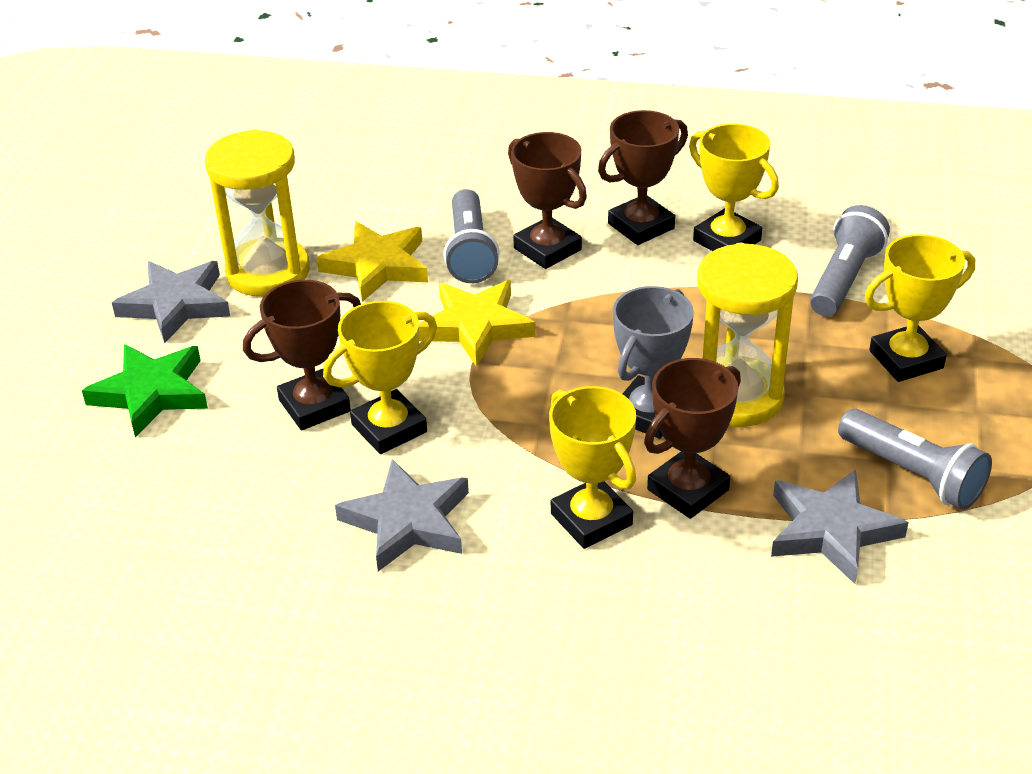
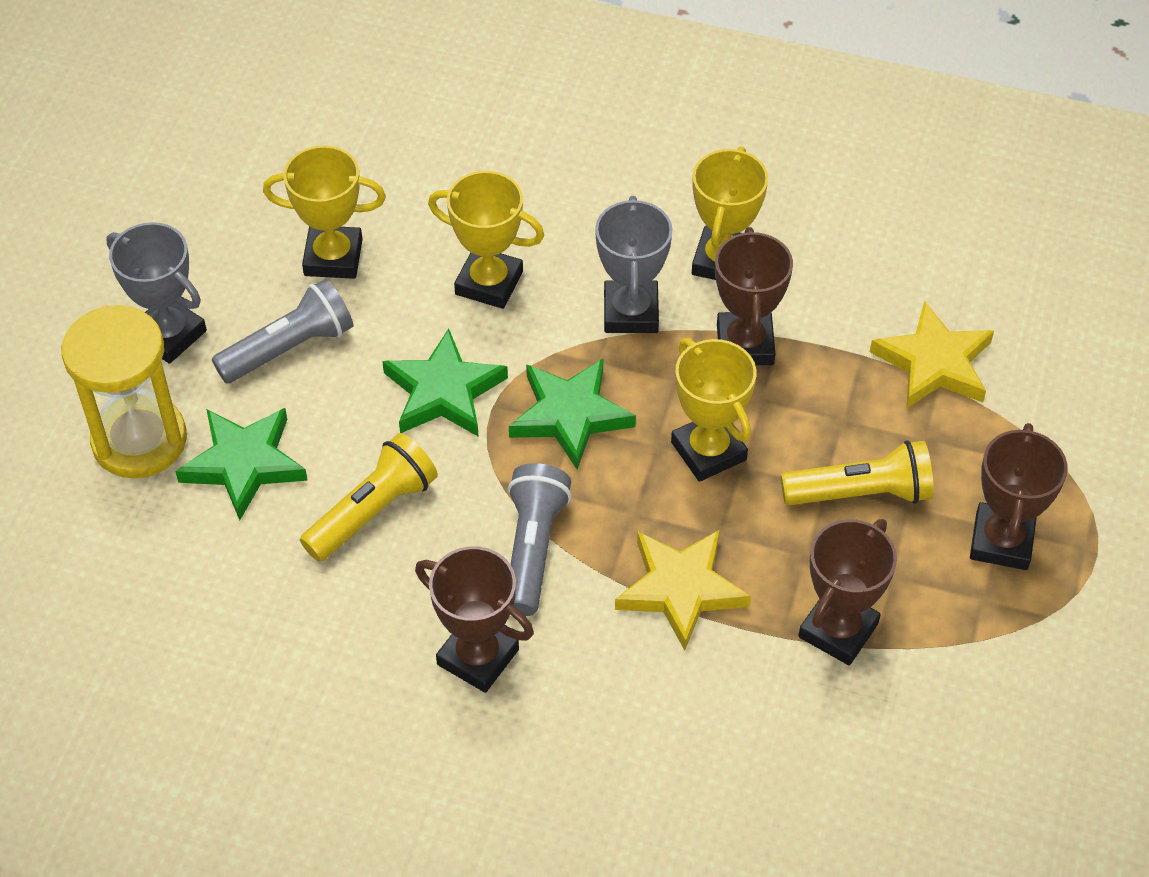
green star: 1 -> 3
grey flashlight: 3 -> 2
grey star: 3 -> 0
grey trophy: 1 -> 2
yellow flashlight: 0 -> 2
yellow hourglass: 2 -> 1

